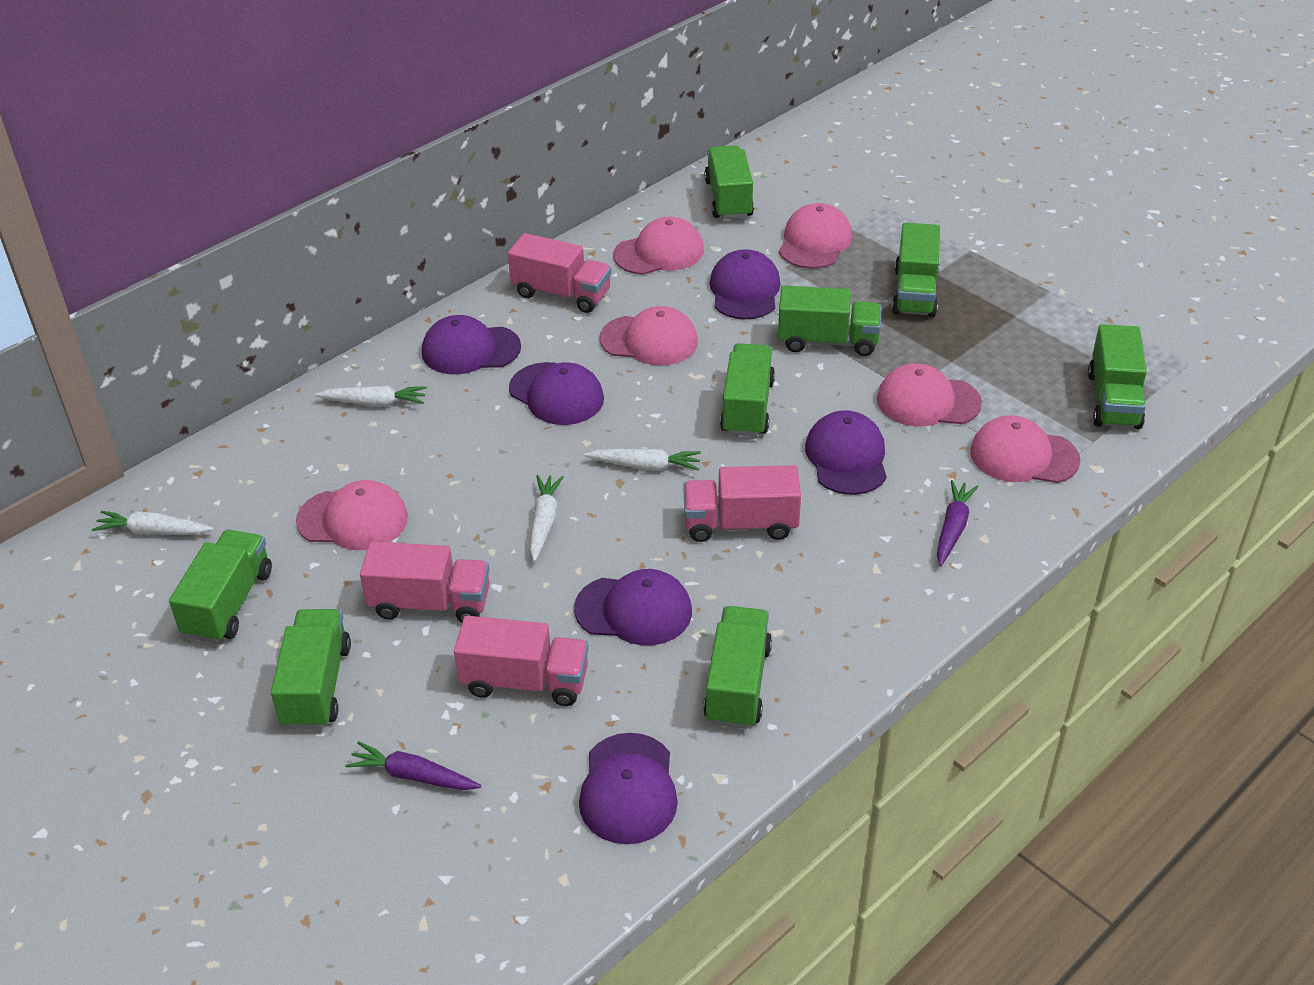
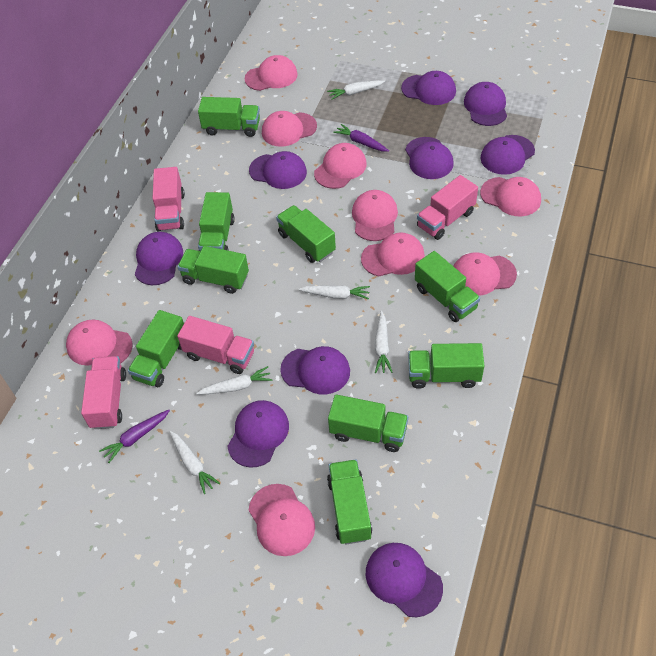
green truck: 8 -> 9
pink cap: 6 -> 9
purple cap: 6 -> 9
white carrot: 4 -> 5

